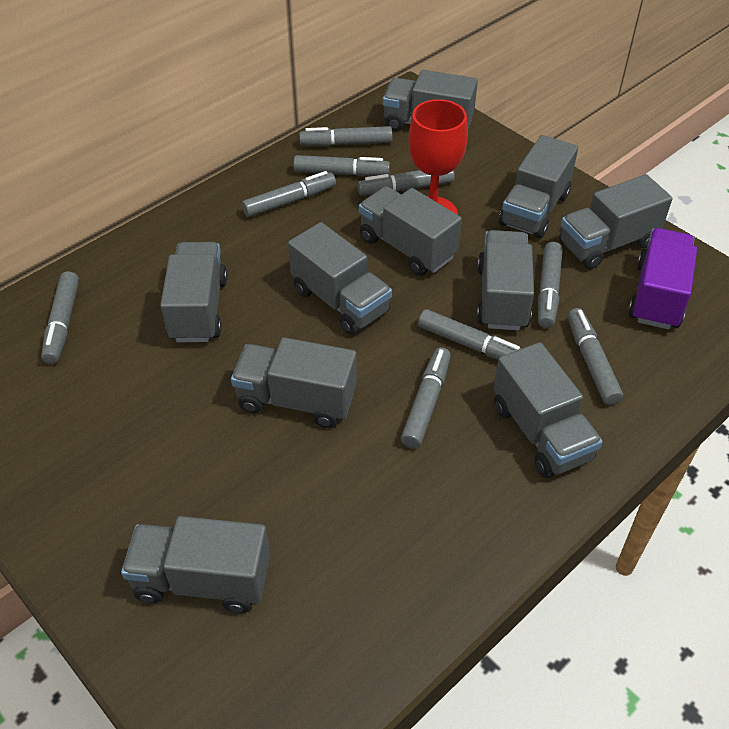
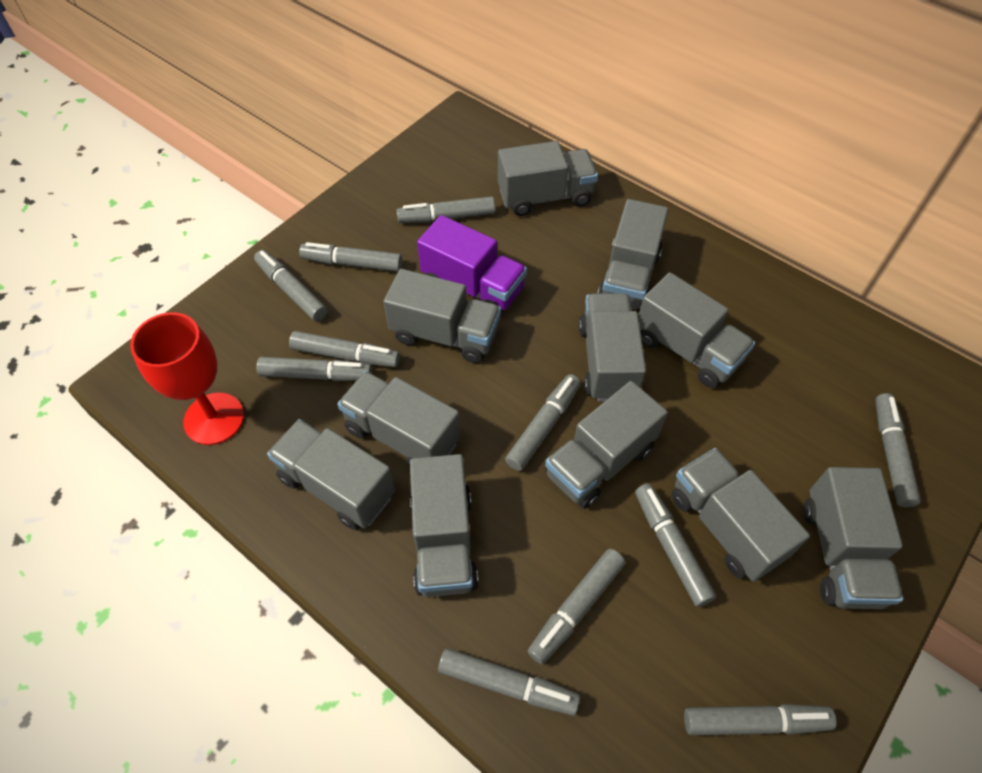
grey marker: 9 -> 11
grey truck: 10 -> 11

